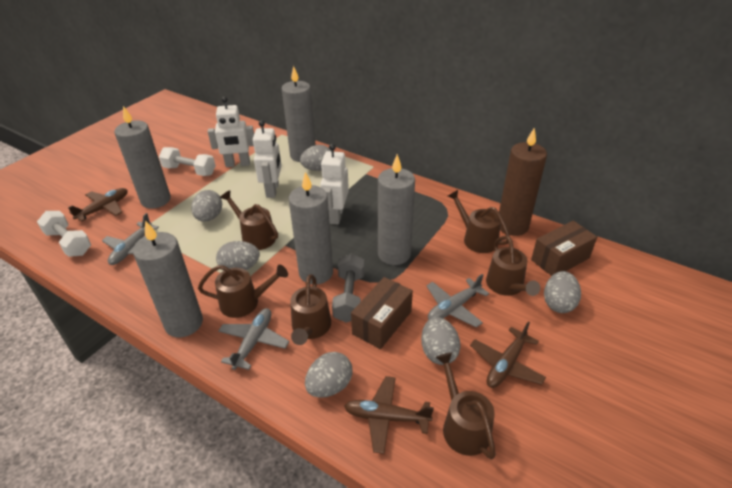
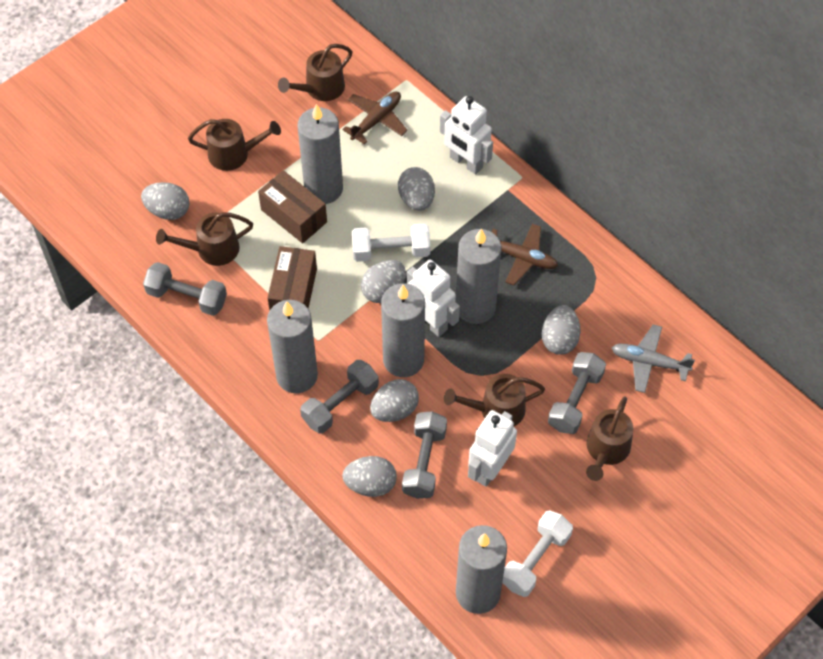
brown candle: 1 -> 0
brown plane: 3 -> 2
brown watering can: 6 -> 5
grey dumbbell: 1 -> 4
grey plane: 3 -> 1

